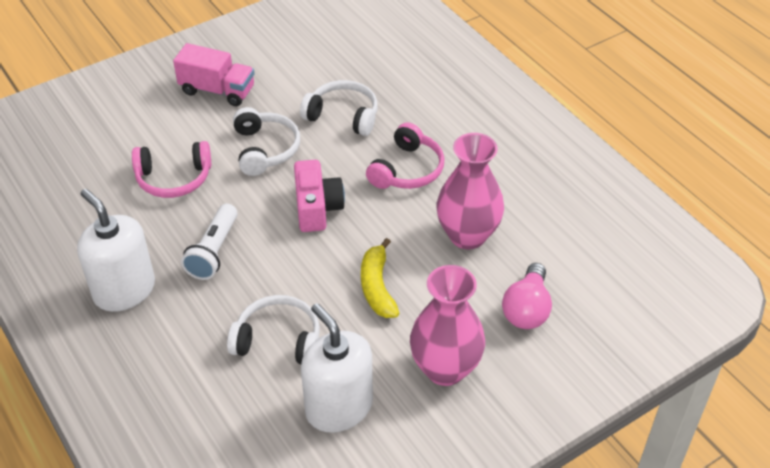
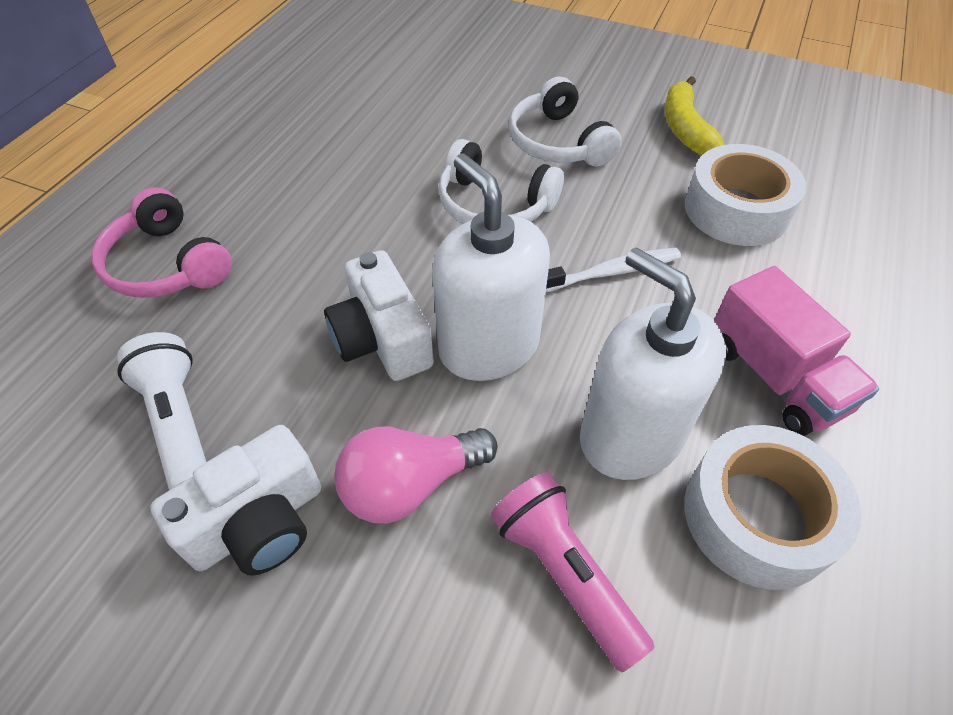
pink camera: 1 -> 0
pink flashlight: 0 -> 1
pink headphones: 2 -> 1
pink vase: 2 -> 0
white camera: 0 -> 2
white headphones: 3 -> 2
white tape: 0 -> 2
white toothbrush: 0 -> 1

